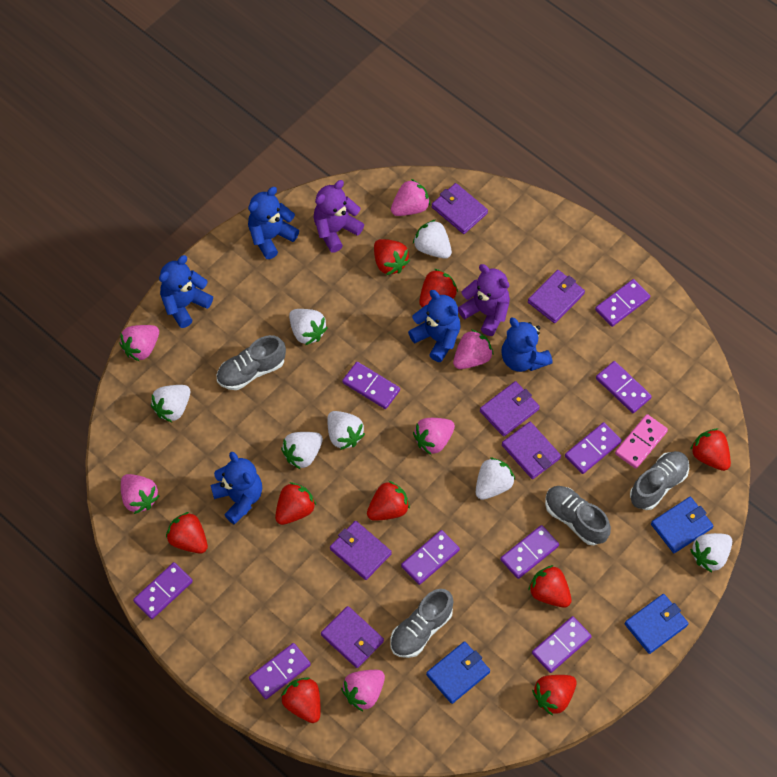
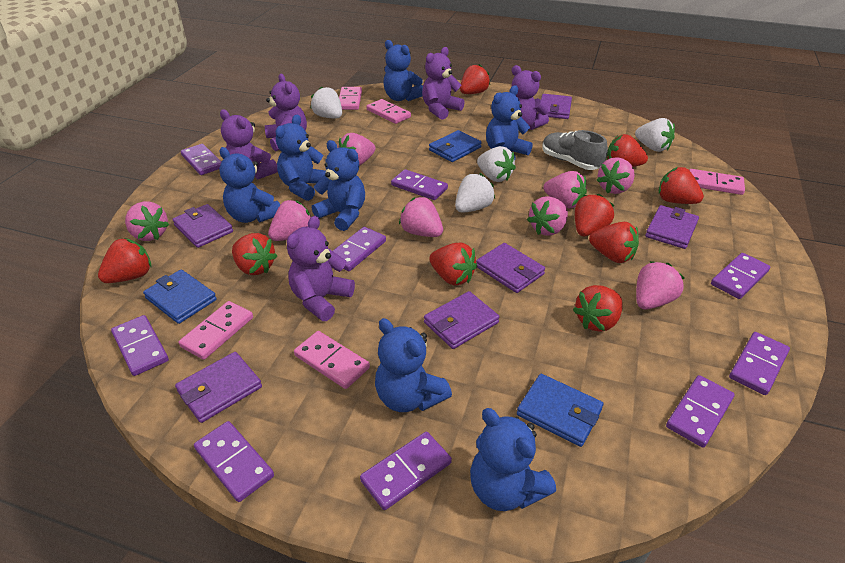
blue teddy bear: 5 -> 7
grey shoe: 4 -> 1
pink domino: 1 -> 5
pink strawberry: 6 -> 8
purple teddy bear: 2 -> 5
white strawberry: 7 -> 4

